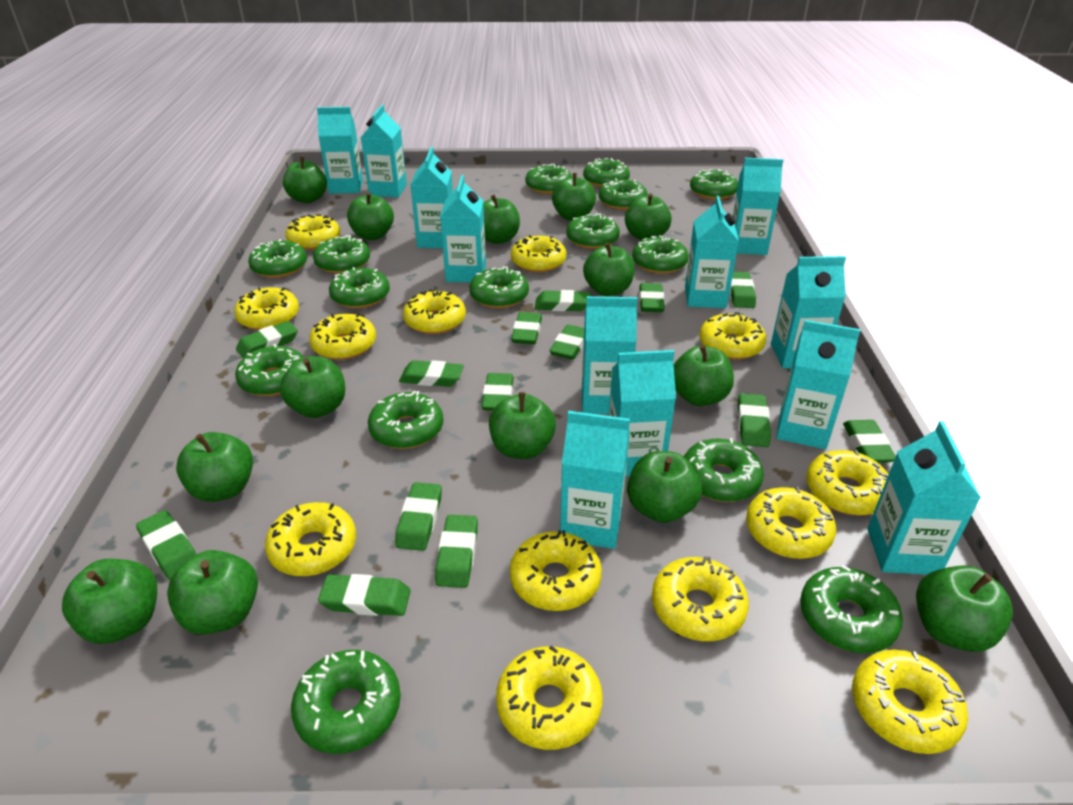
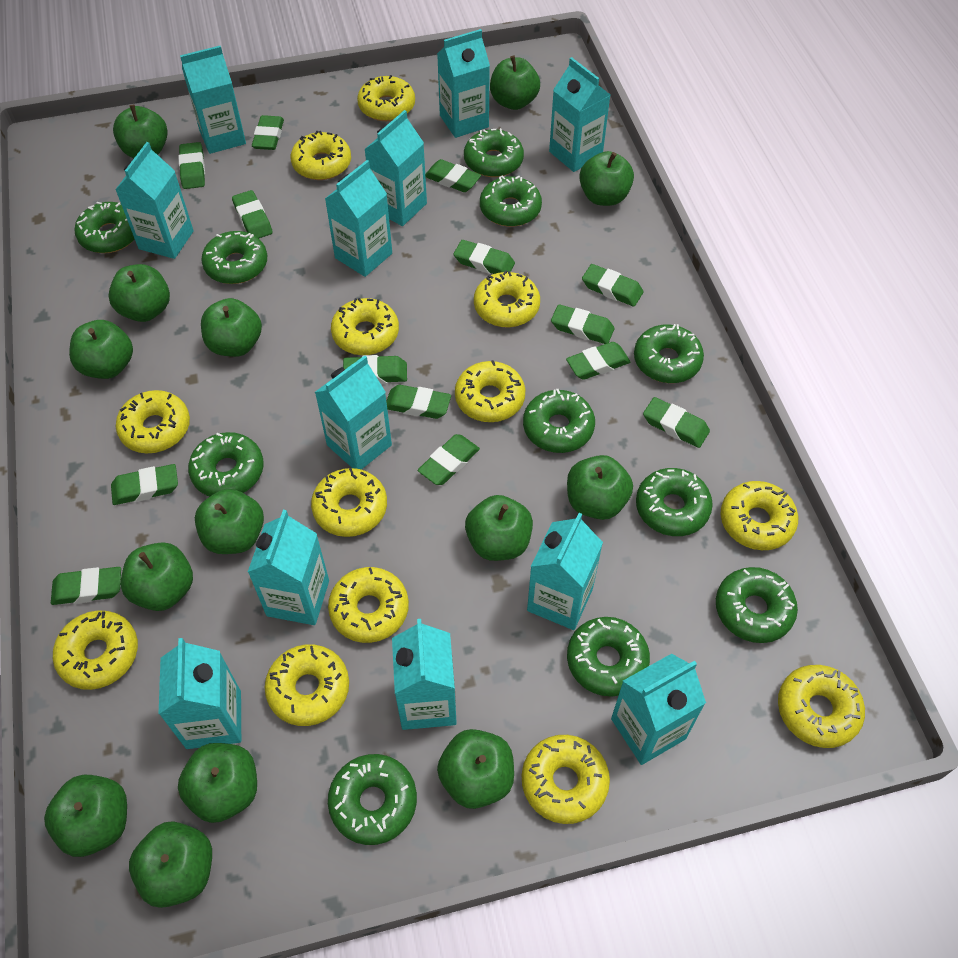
green donut: 15 -> 11

